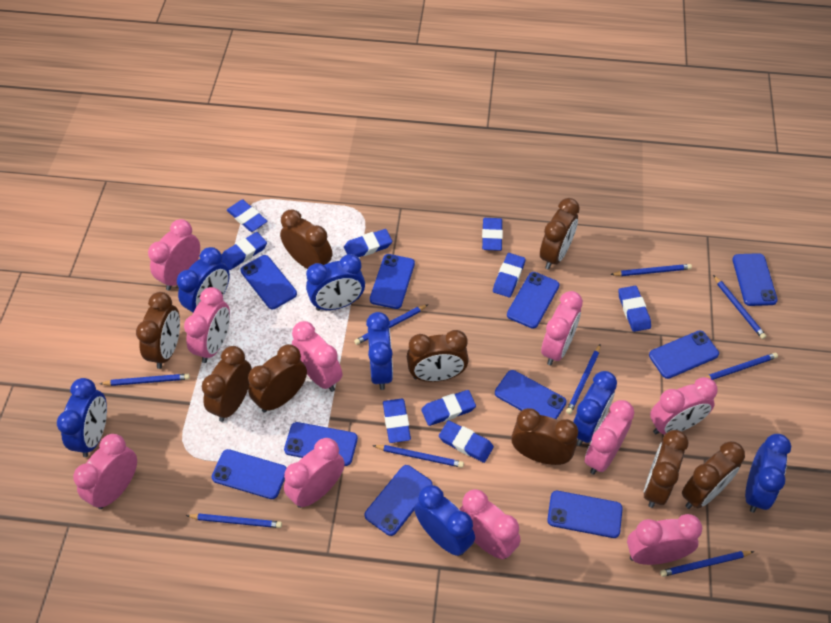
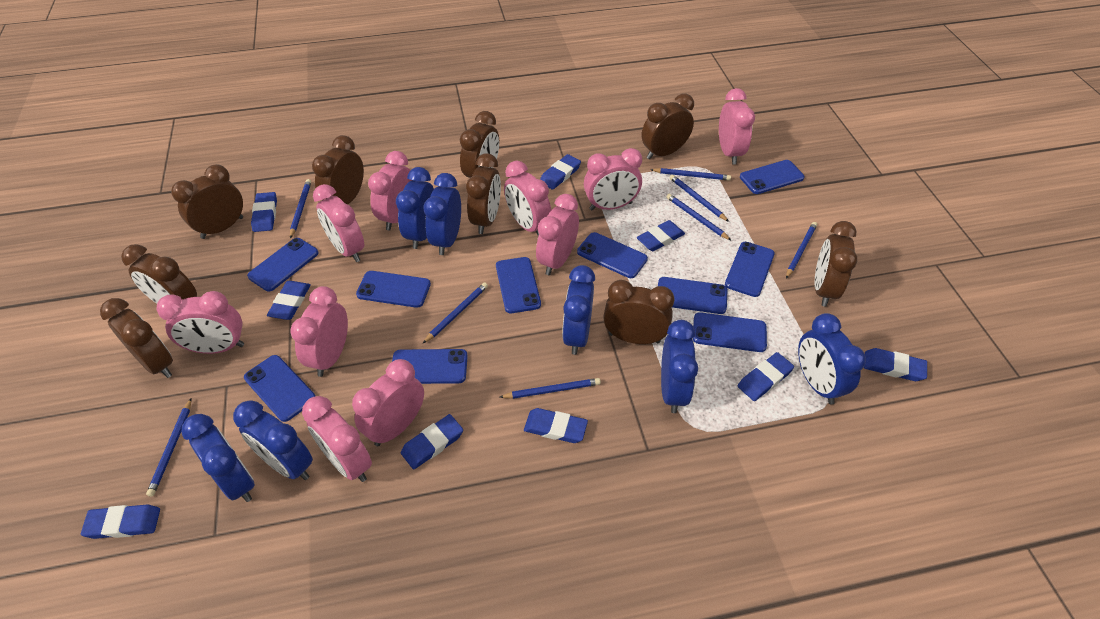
blue pencil: 9 -> 8

